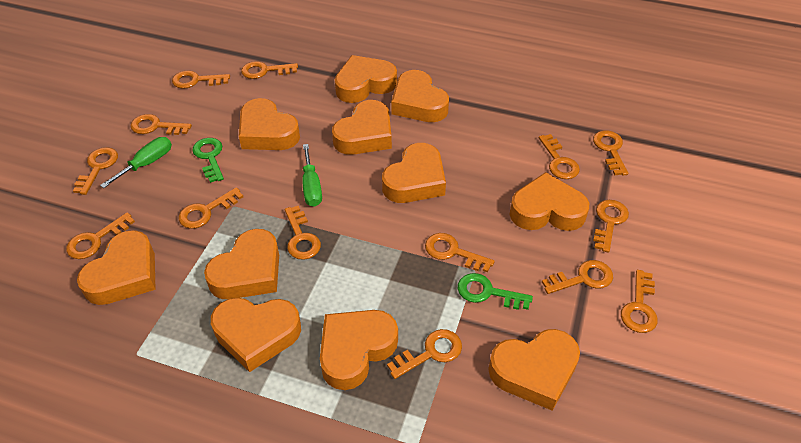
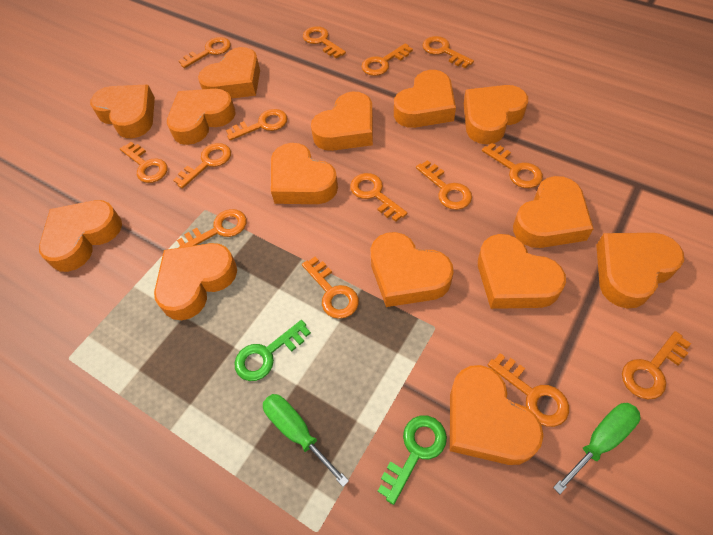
orange heart: 11 -> 14

